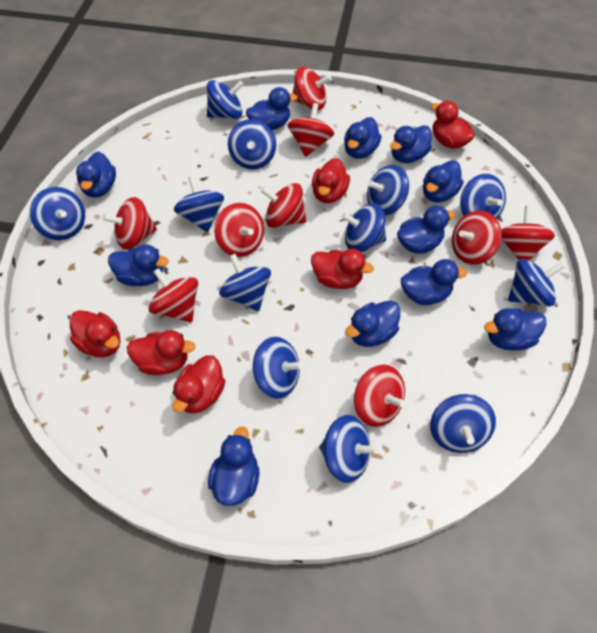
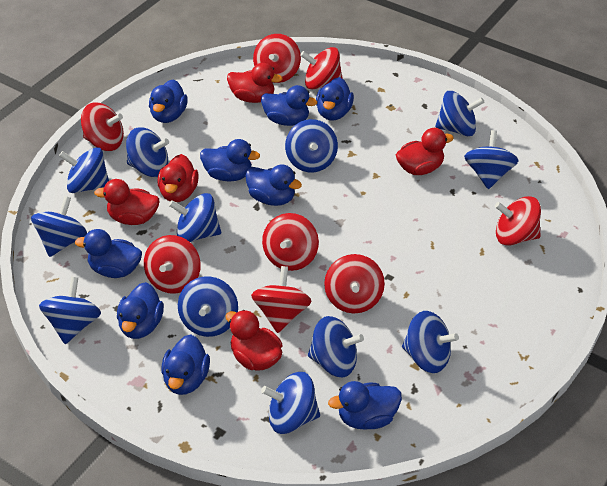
blue duck: 11 -> 9
red duck: 6 -> 5
red spinning top: 9 -> 8

